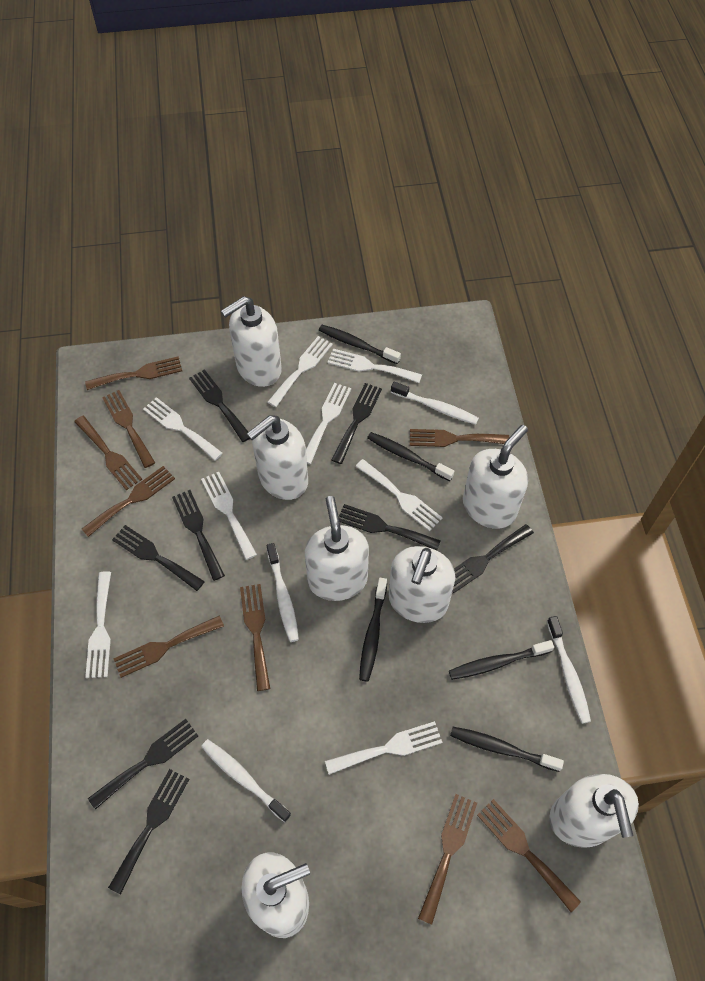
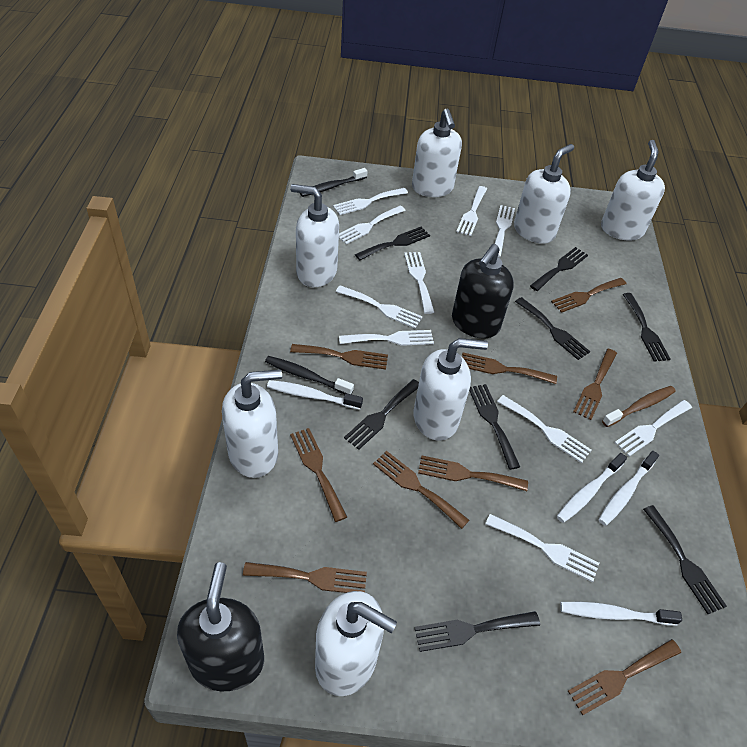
black soap dispenser: 0 -> 2
black toothbrush: 5 -> 2
brown toothbrush: 0 -> 1
white fork: 8 -> 10

